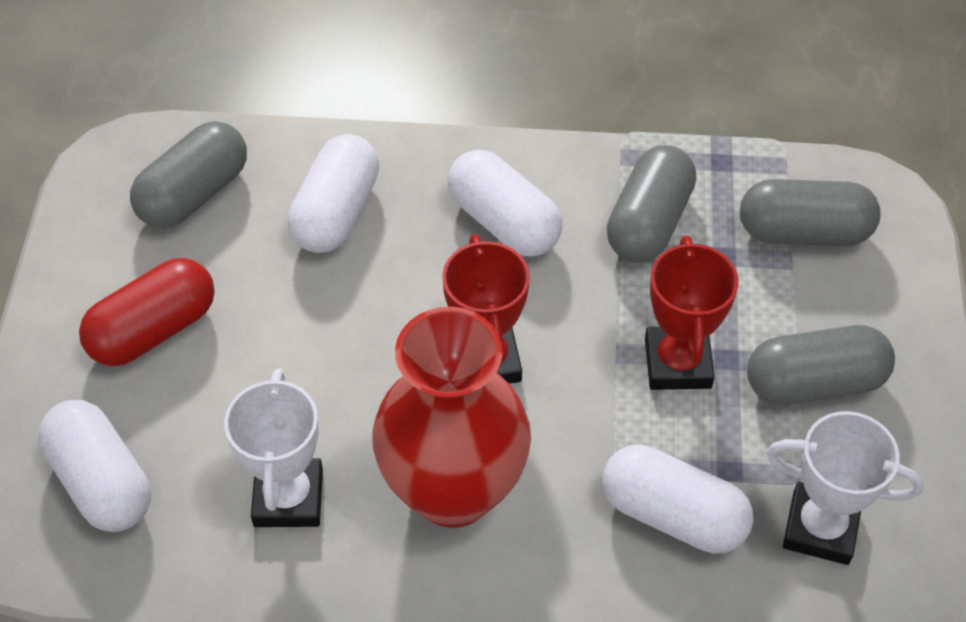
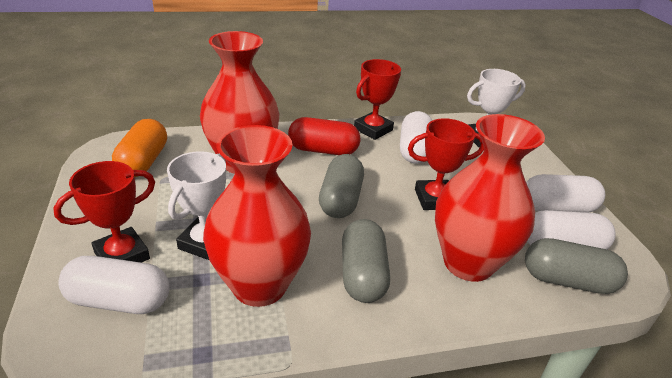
grey capsule: 4 -> 3
orange capsule: 0 -> 1
red trophy: 2 -> 3
red vase: 1 -> 3

